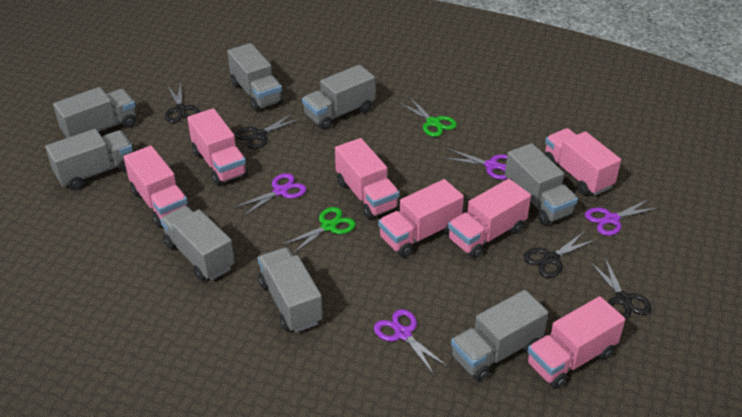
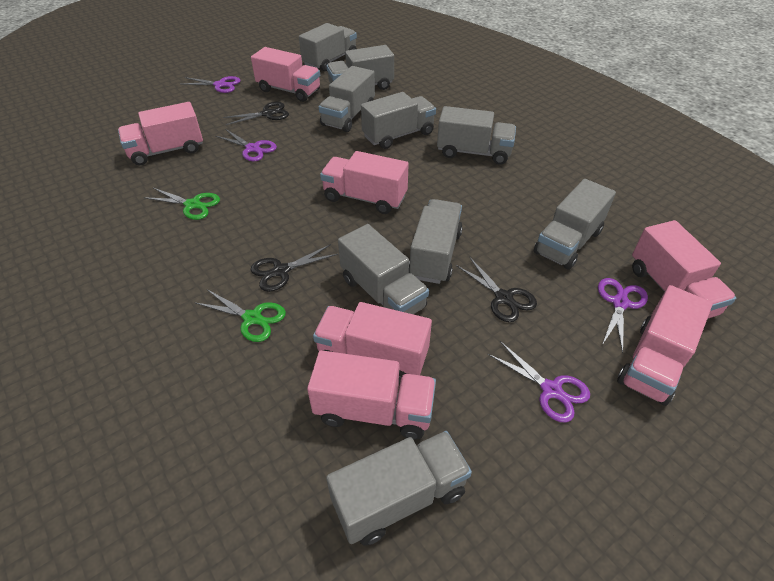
black scissors: 4 -> 3
grey truck: 8 -> 9

